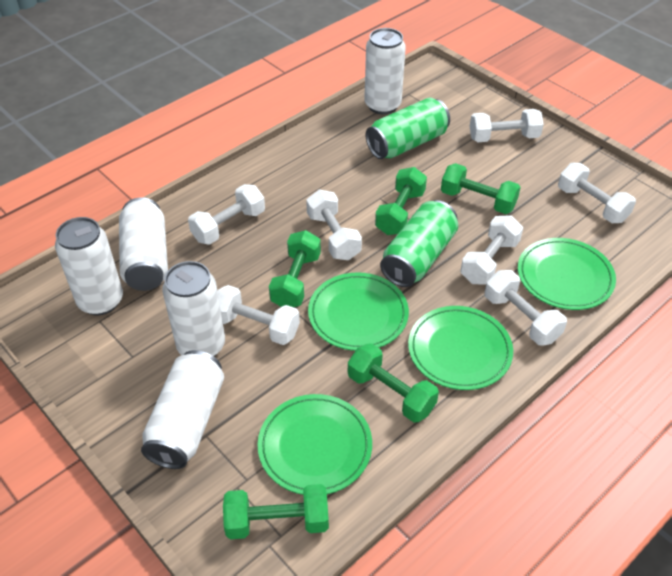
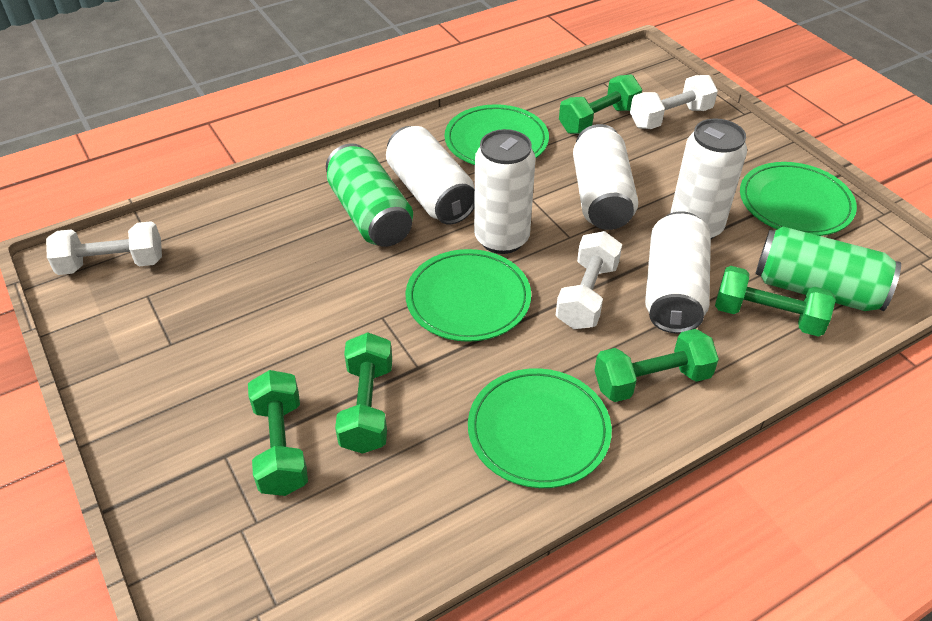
white dumbbell: 7 -> 3

